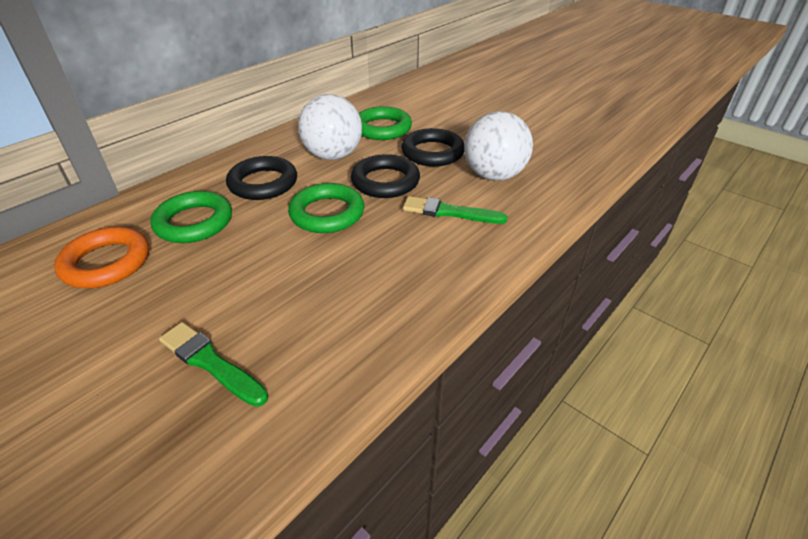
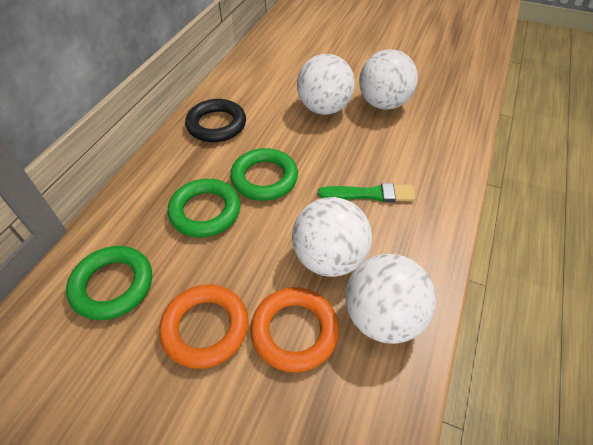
black ring: 3 -> 1
green brush: 2 -> 1
orange ring: 1 -> 2
white ball: 2 -> 4

